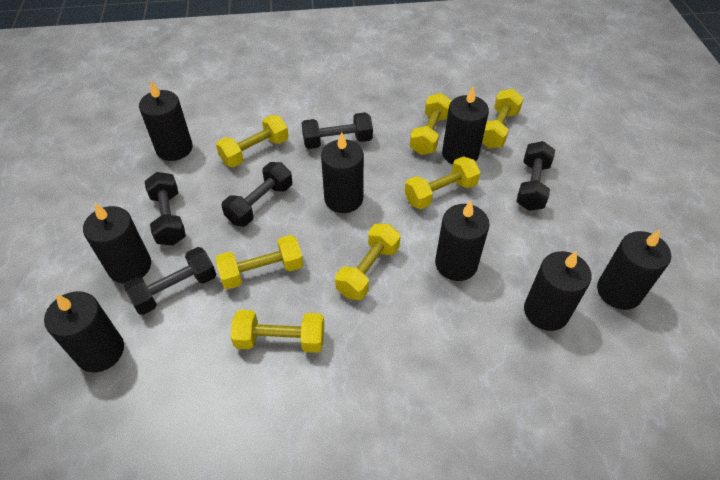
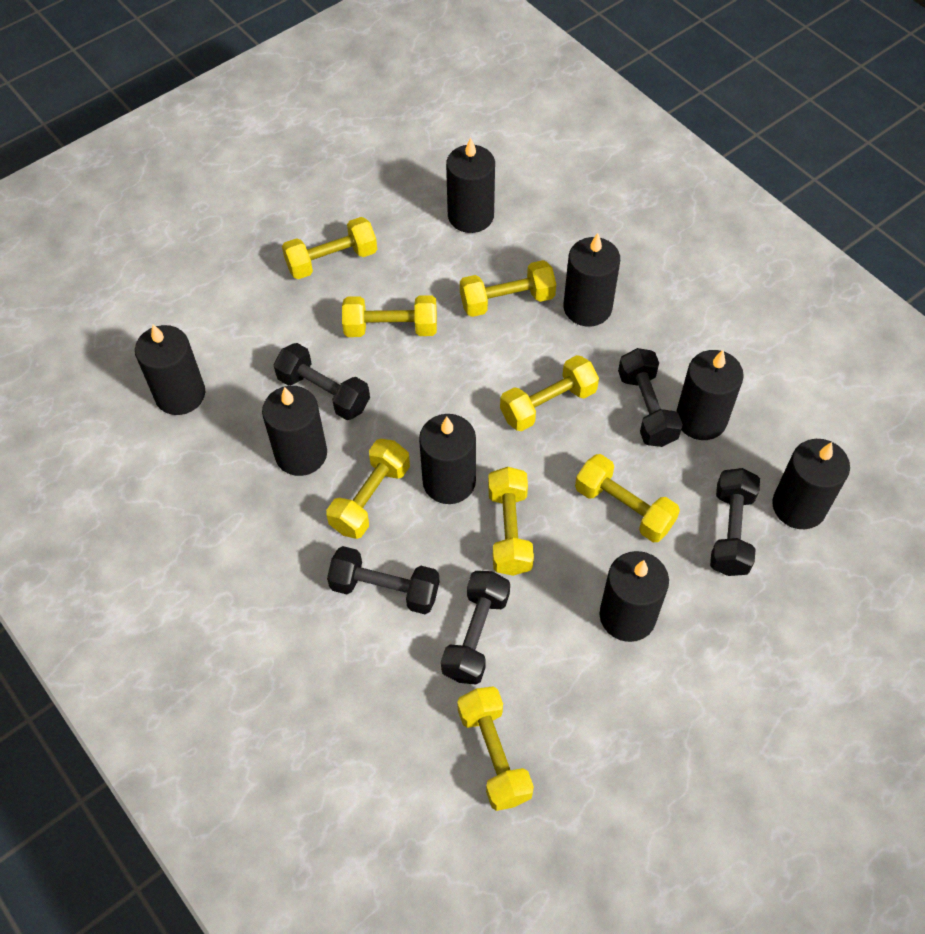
yellow dumbbell: 7 -> 8

